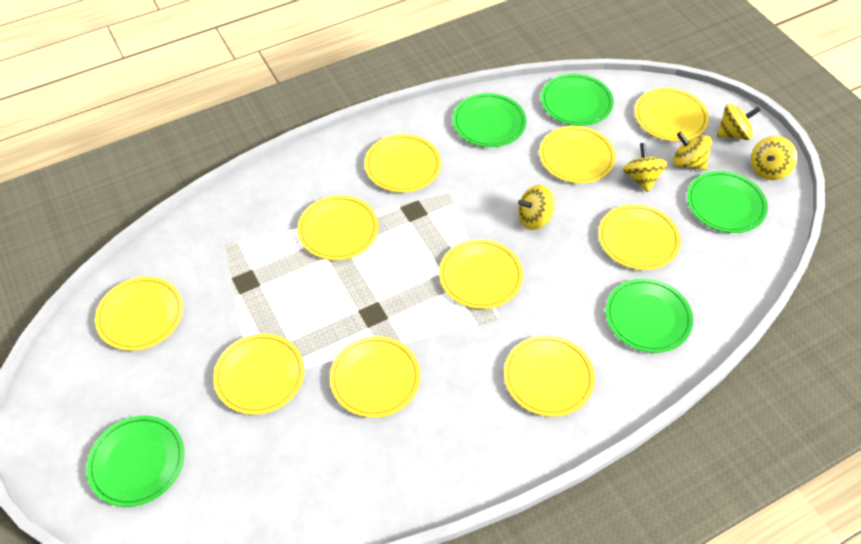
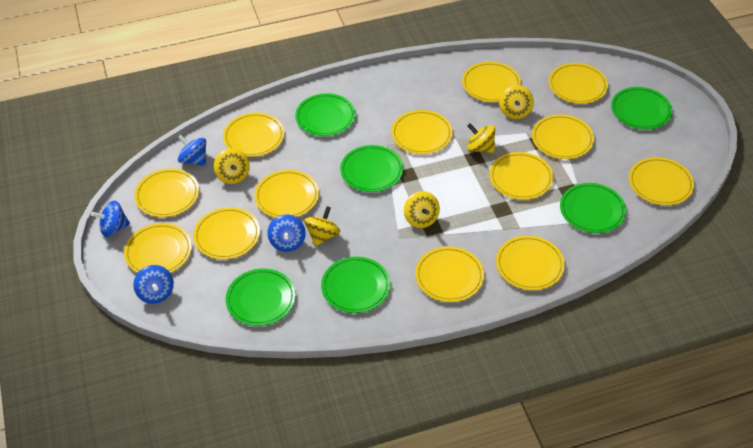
blue spinning top: 0 -> 4
green plate: 5 -> 6
yellow plate: 10 -> 13

